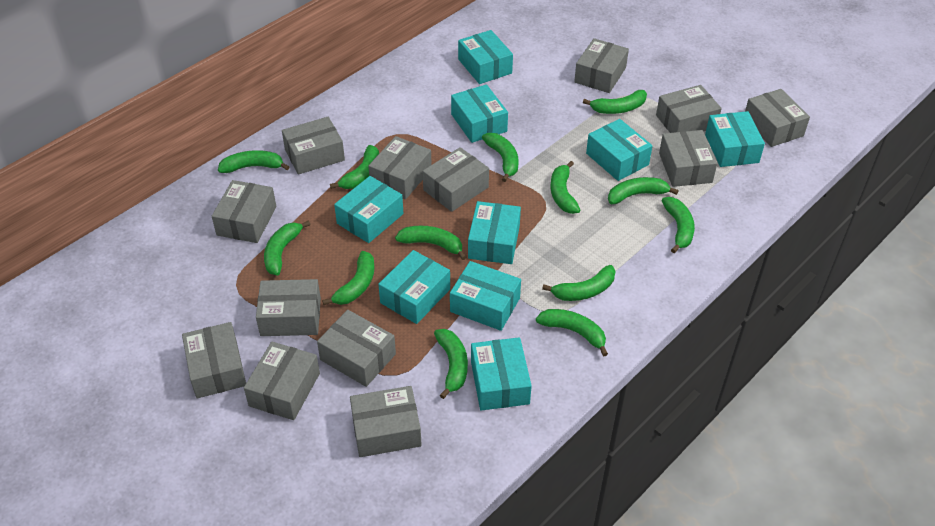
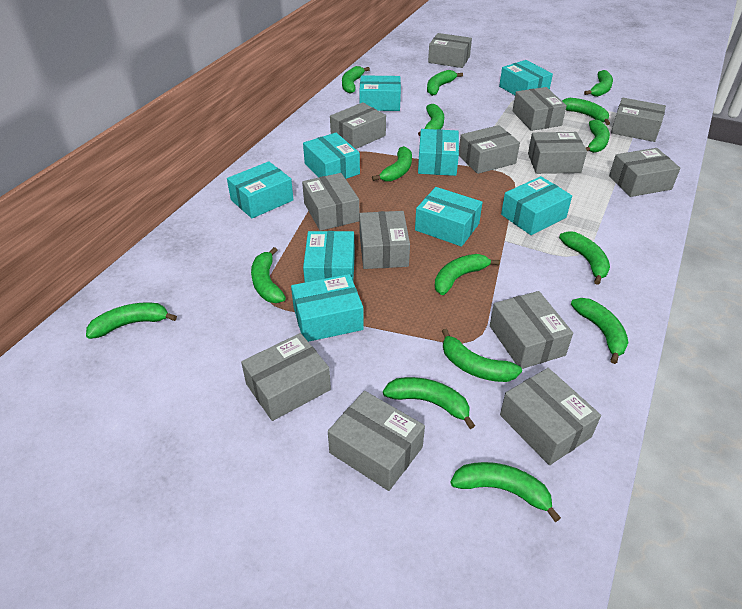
green banana: 13 -> 15

